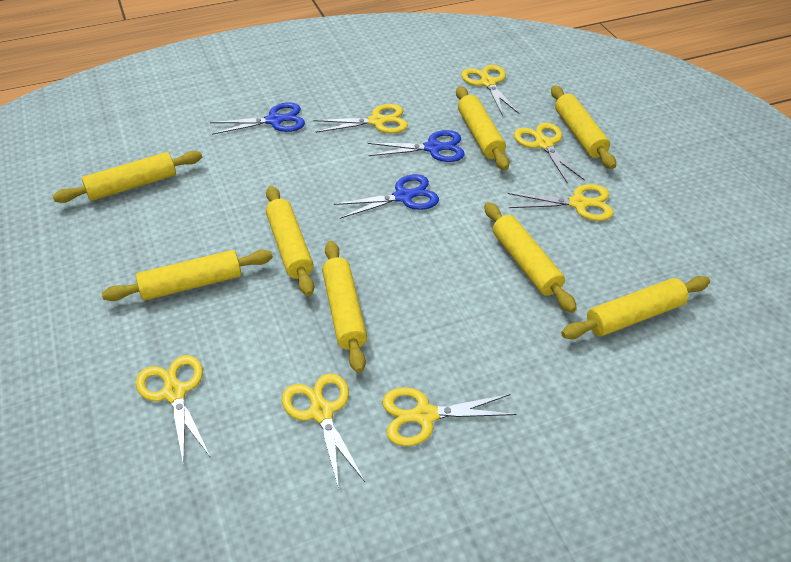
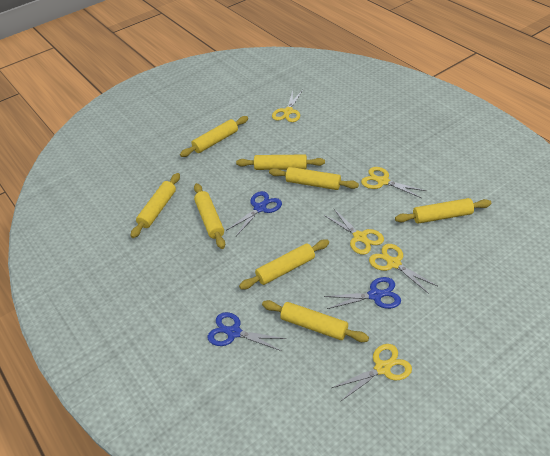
yellow scissors: 7 -> 5

